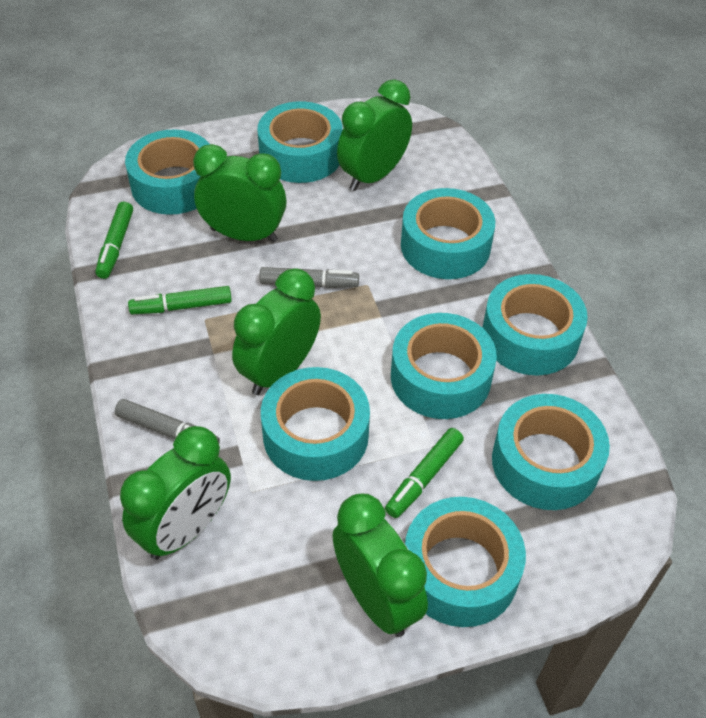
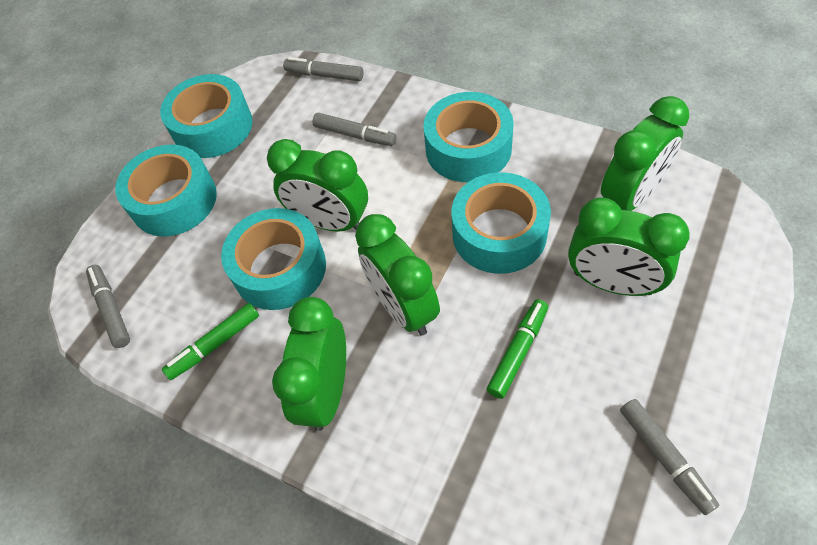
green marker: 3 -> 2
grey marker: 2 -> 4
turquoise tape: 8 -> 5

